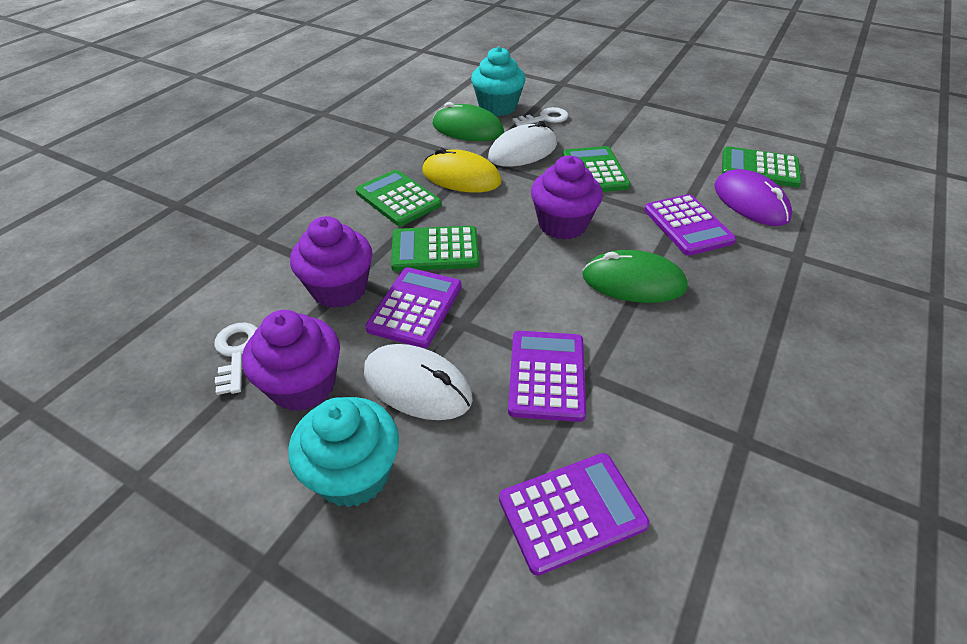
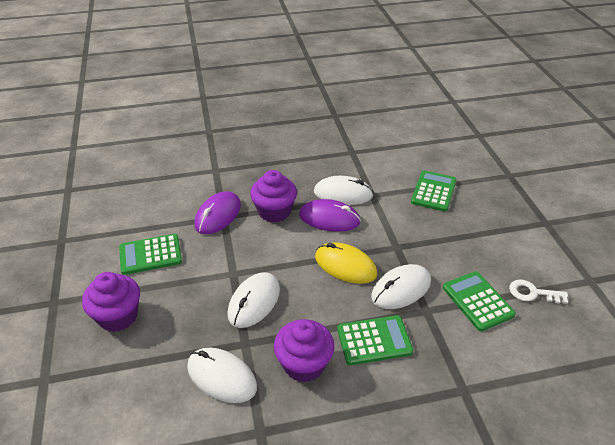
green mouse: 2 -> 0
purple calculator: 4 -> 0
purple mouse: 1 -> 2
turquoise cupcake: 2 -> 0
white key: 2 -> 1
white mouse: 2 -> 4

